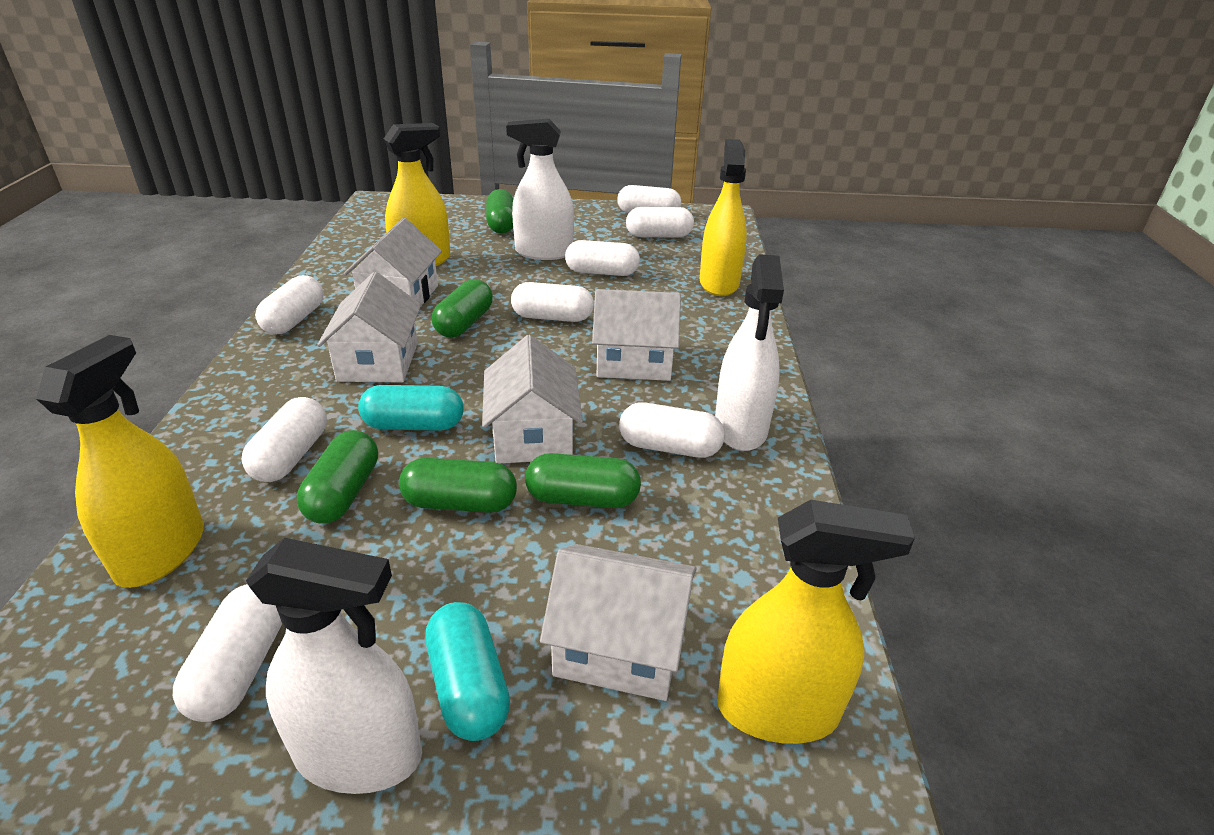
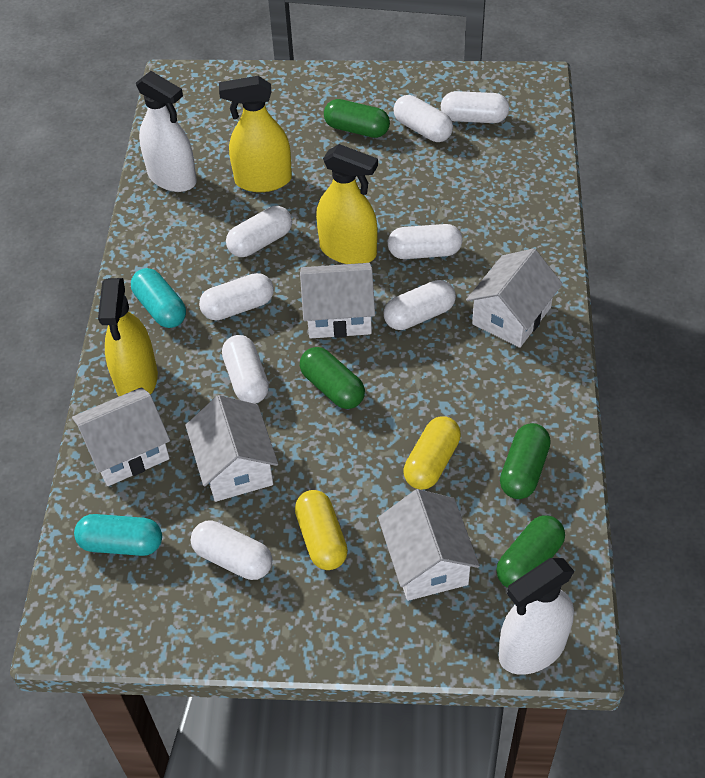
green capsule: 5 -> 4
white spray bottle: 3 -> 2
yellow capsule: 0 -> 2
yellow spray bottle: 4 -> 3

